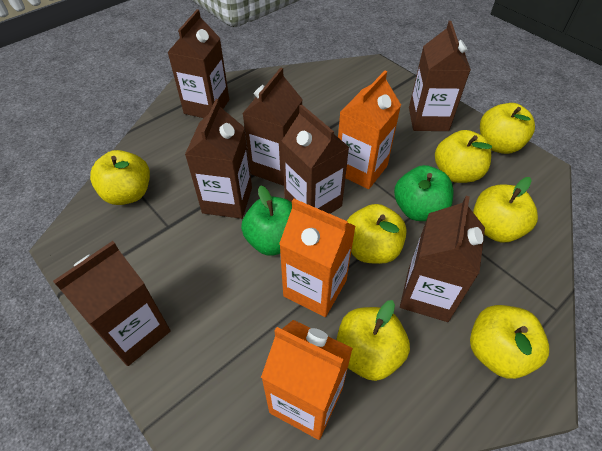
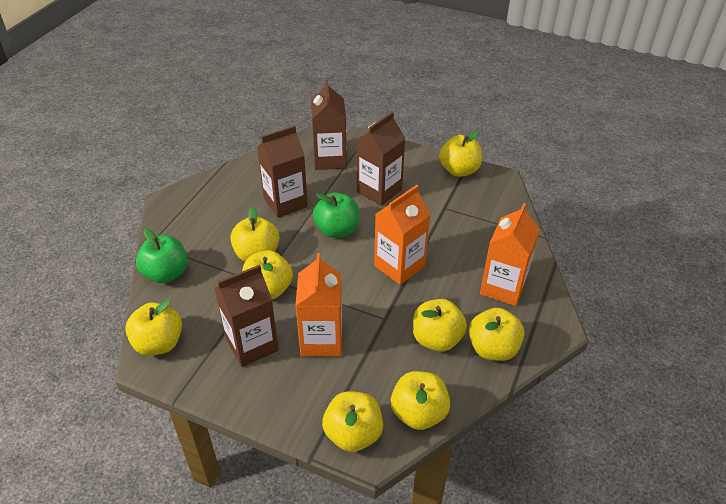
brown carton: 7 -> 4
yellow apple: 7 -> 8

